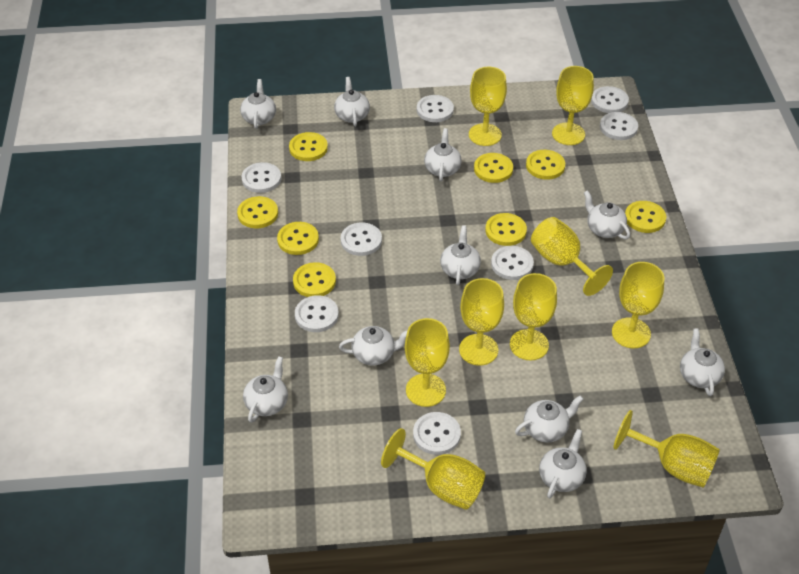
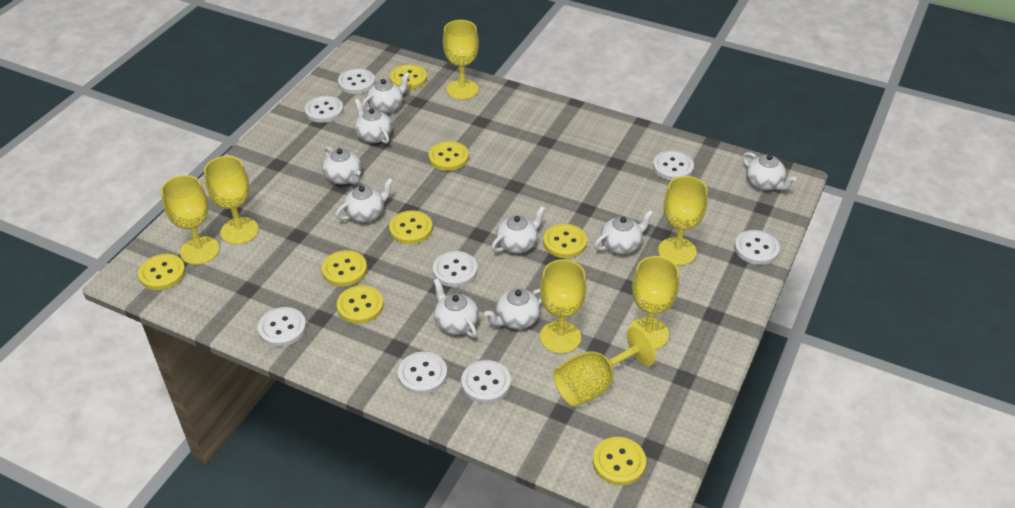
white teapot: 10 -> 9
yellow goblet: 9 -> 7

